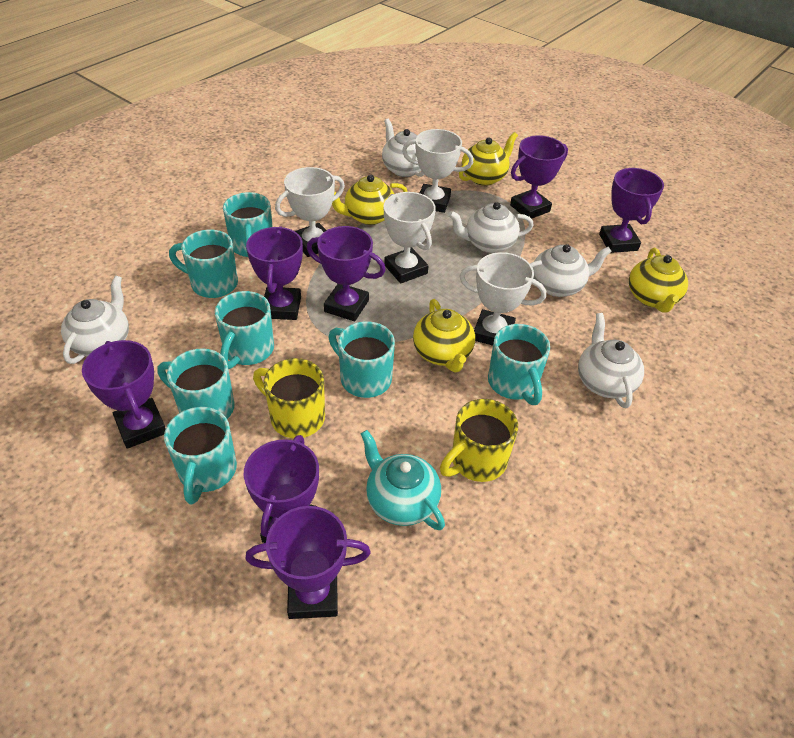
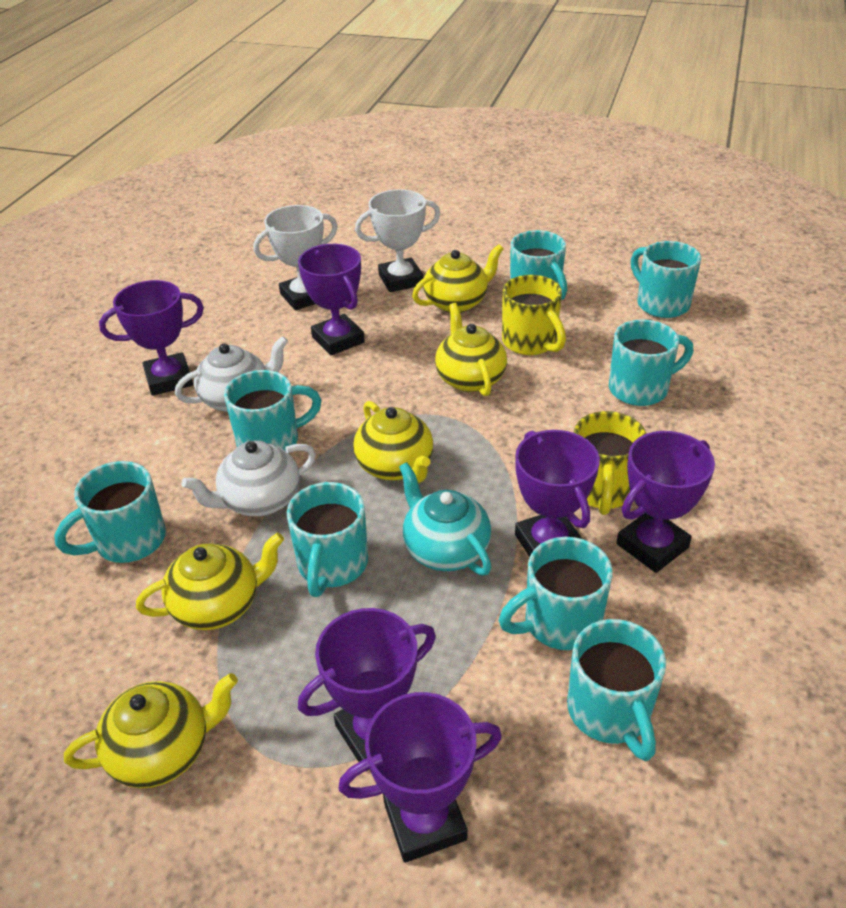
purple trophy: 7 -> 6
turquoise mug: 7 -> 8
white teapot: 5 -> 2
white trophy: 4 -> 2
yellow teapot: 4 -> 5

